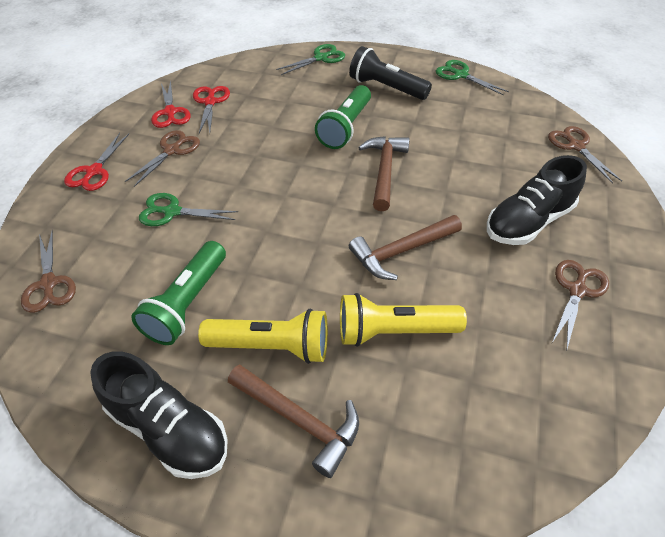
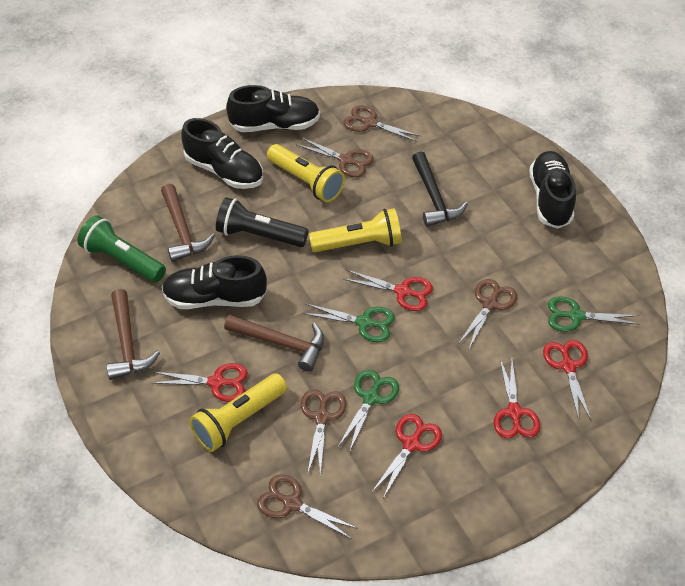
black hammer: 0 -> 1
black shoe: 2 -> 4
brown scissors: 4 -> 5
green flashlight: 2 -> 1
red scissors: 3 -> 5
yellow flashlight: 2 -> 3

